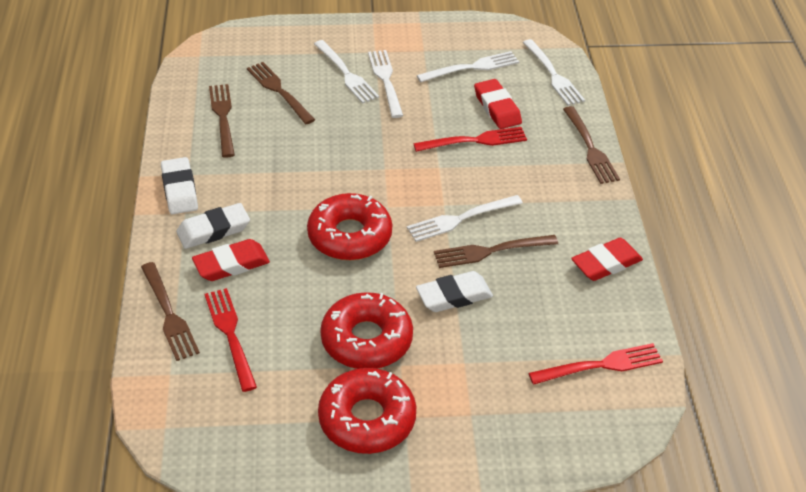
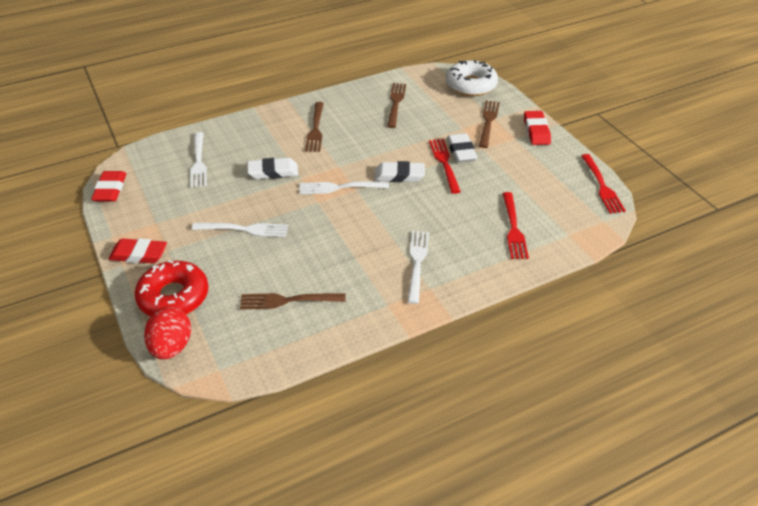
brown fork: 5 -> 4
red donut: 3 -> 1
red egg: 0 -> 1
white donut: 0 -> 1
white fork: 5 -> 4

